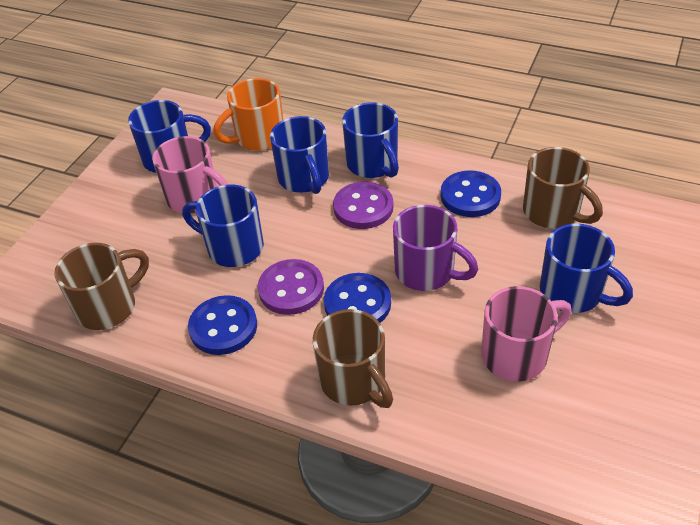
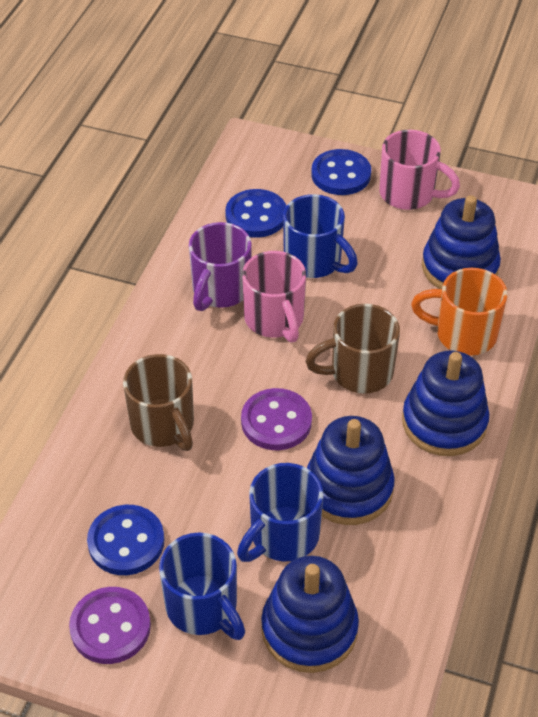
blue mug: 5 -> 3
blue stacking toy: 0 -> 4
brown mug: 3 -> 2

